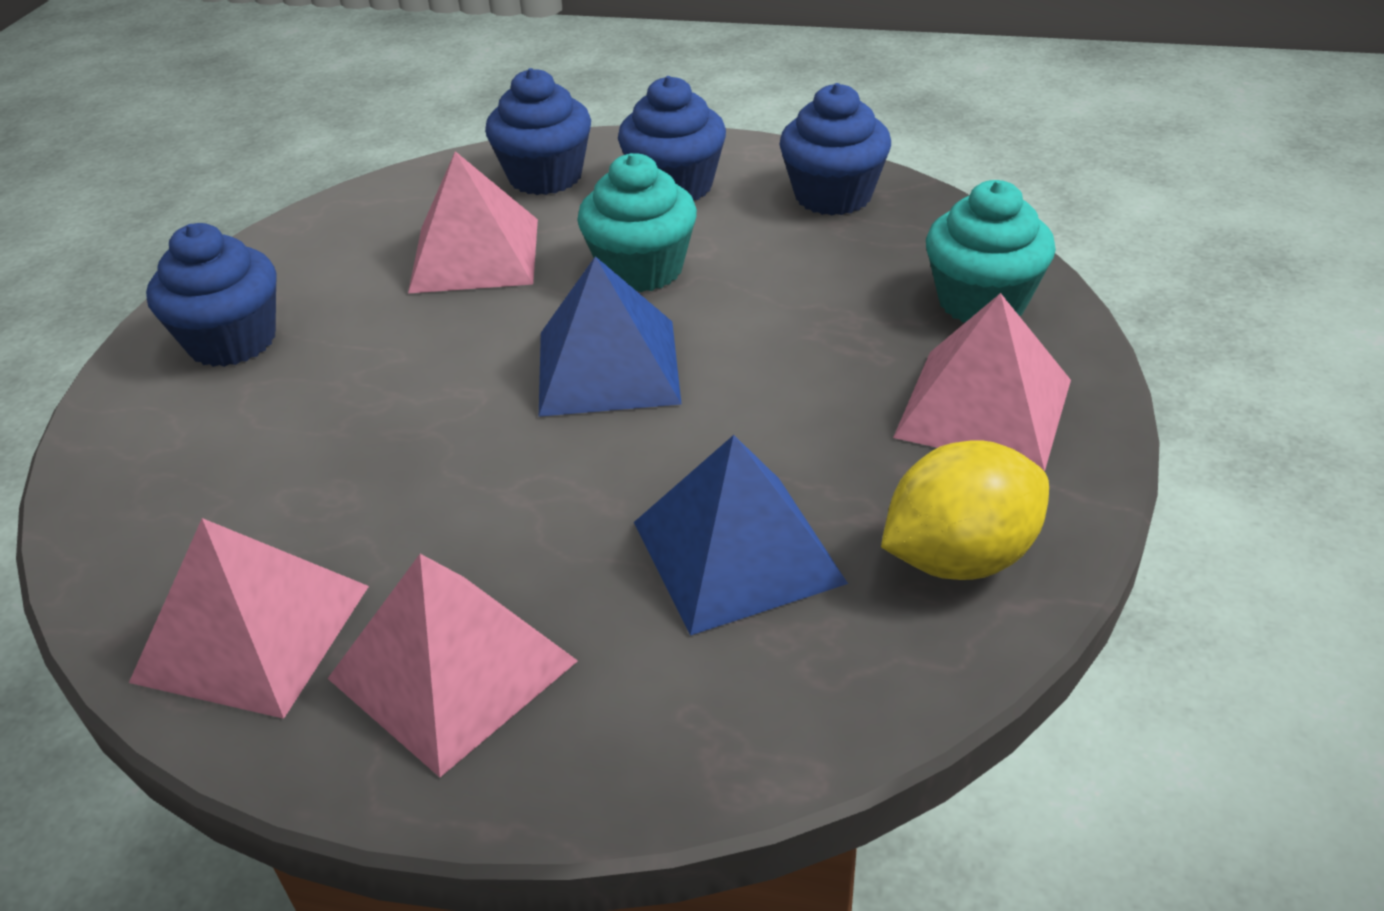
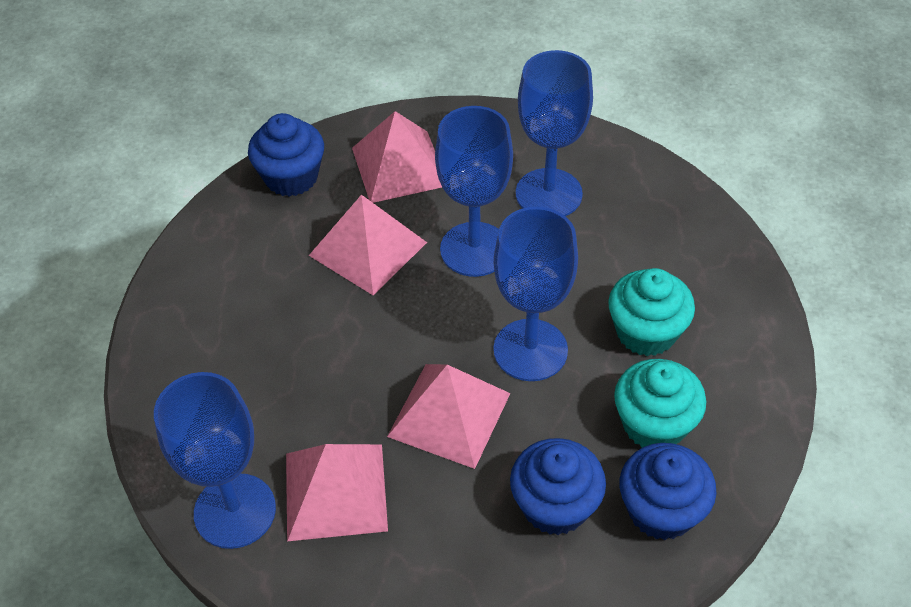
blue cupcake: 4 -> 3
blue goblet: 0 -> 4
blue pyramid: 2 -> 0
yellow lemon: 1 -> 0

